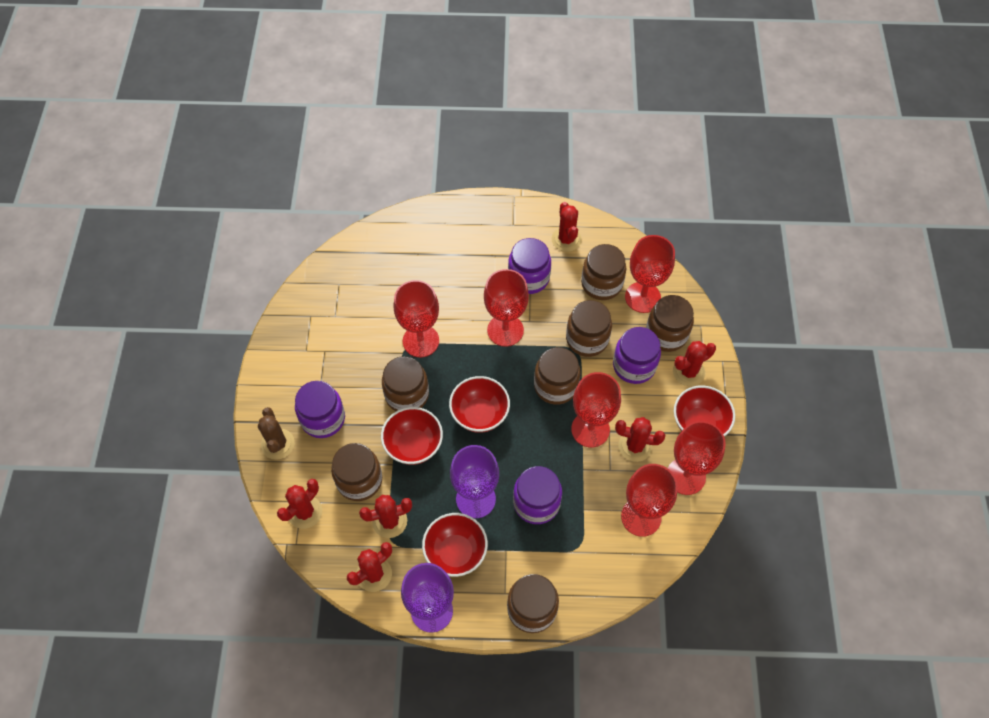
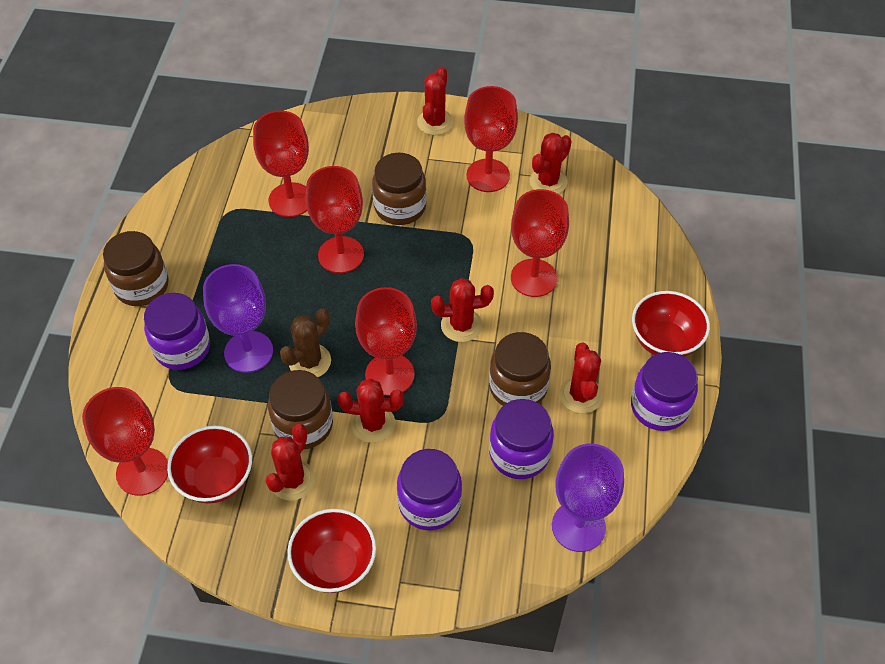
brown jar: 7 -> 4
red bowl: 4 -> 3

